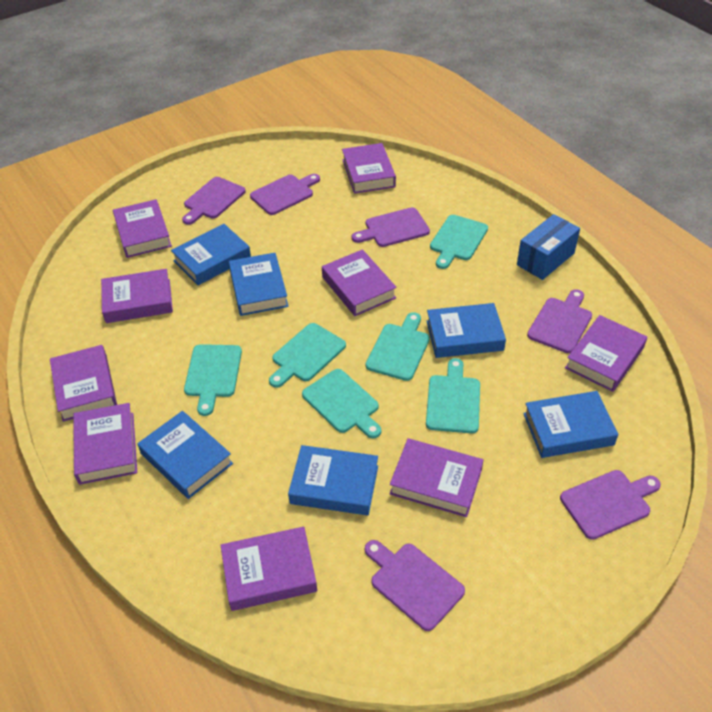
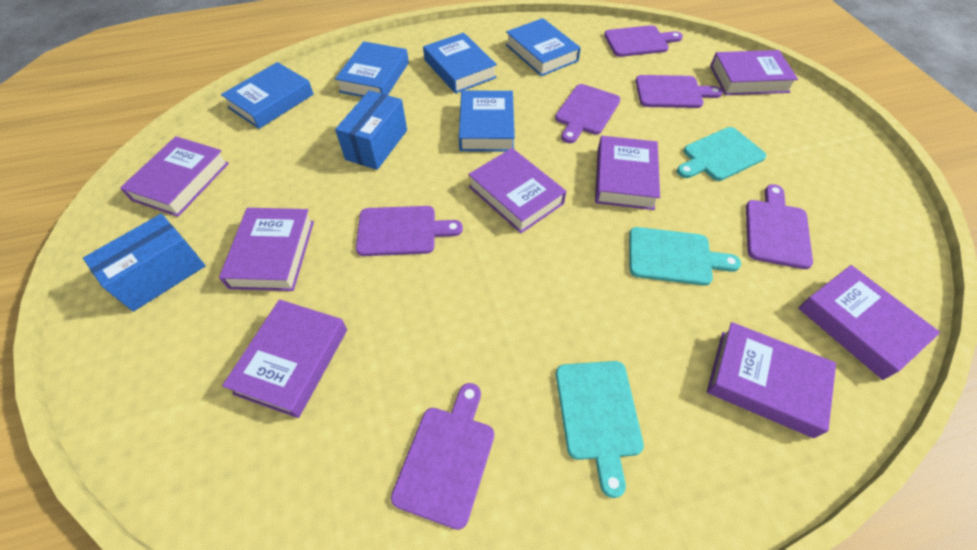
blue book: 6 -> 5
blue box: 1 -> 2
purple book: 9 -> 8
turquoise cutting board: 6 -> 3

